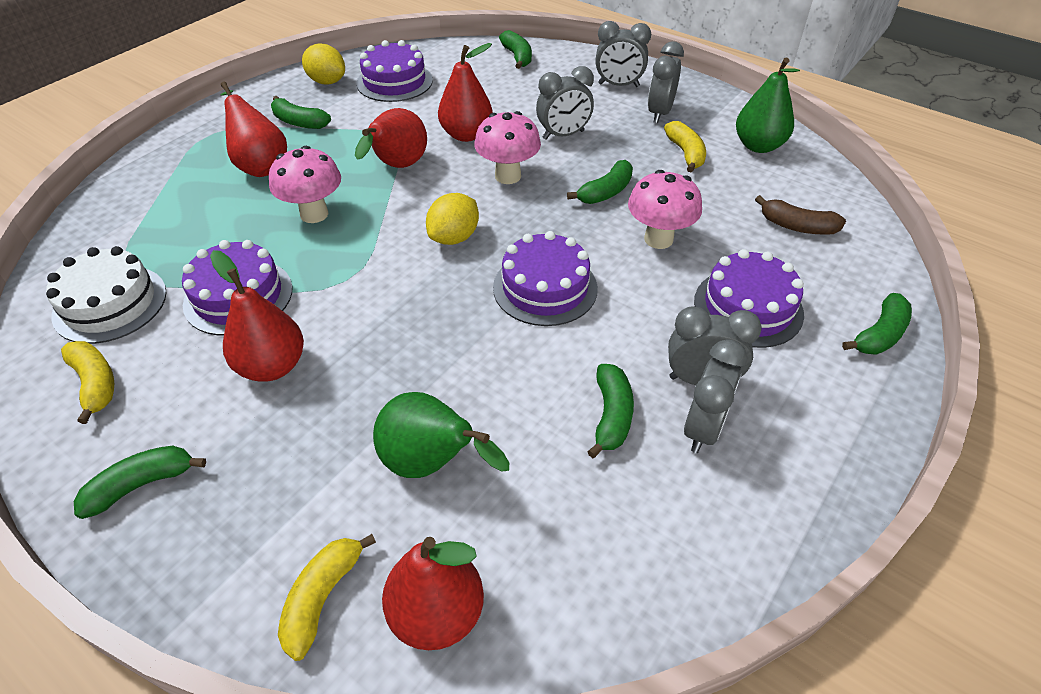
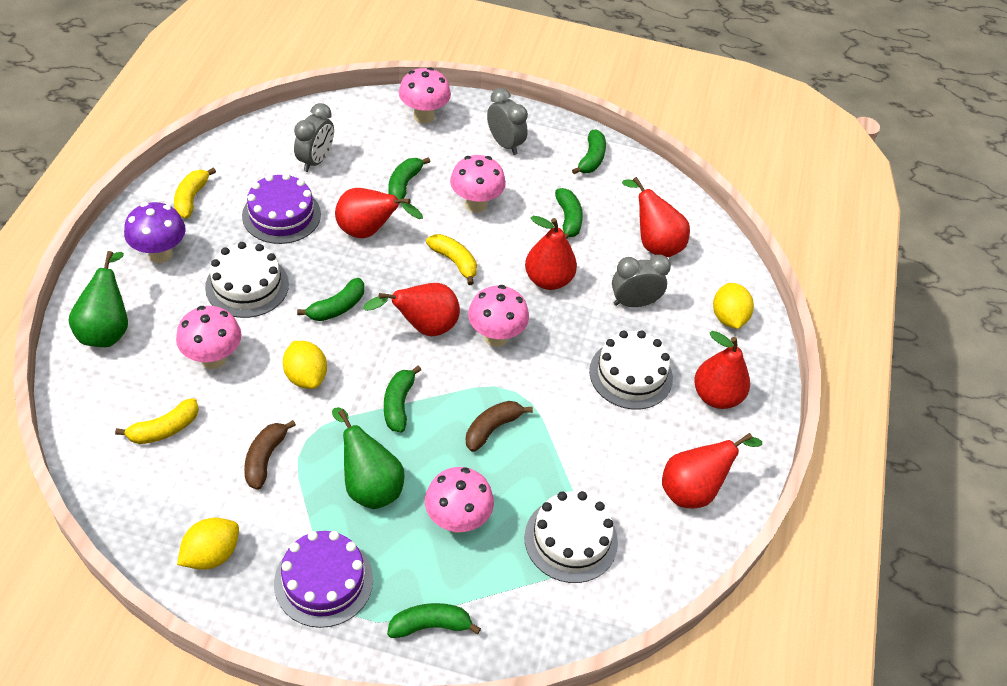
brown banana: 1 -> 2
grey clock: 5 -> 3
pink mushroom: 3 -> 5
purple cake: 4 -> 2
purple mushroom: 0 -> 1
red pear: 5 -> 6
white cake: 1 -> 3
yellow lemon: 2 -> 3

